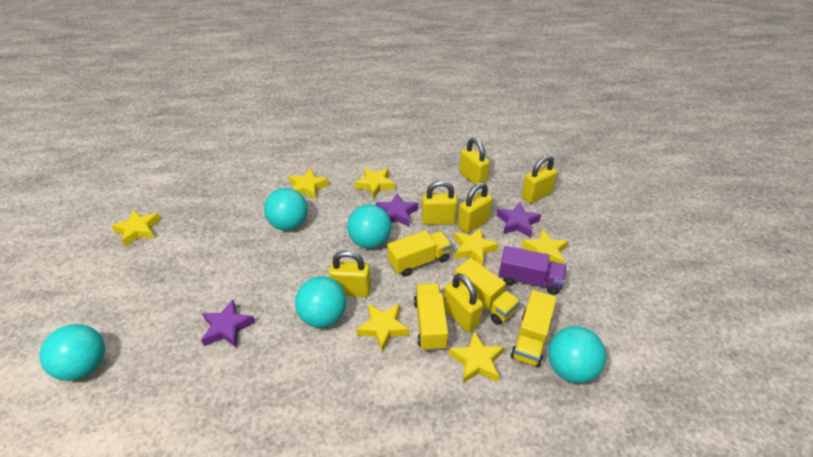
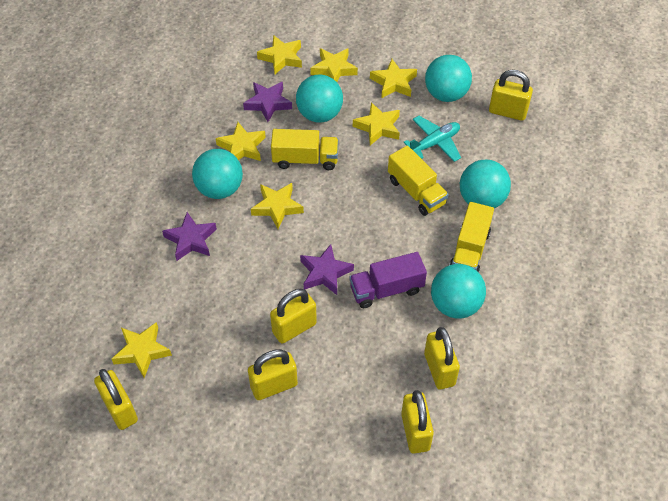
turquoise plane: 0 -> 1
yellow truck: 4 -> 3

